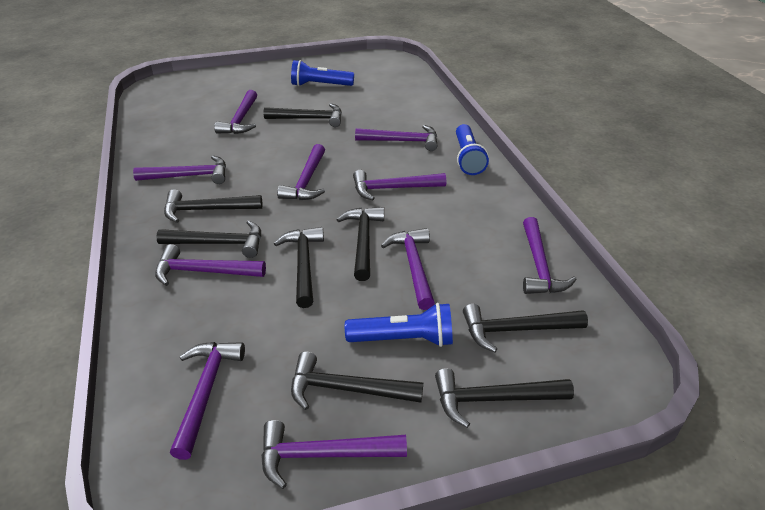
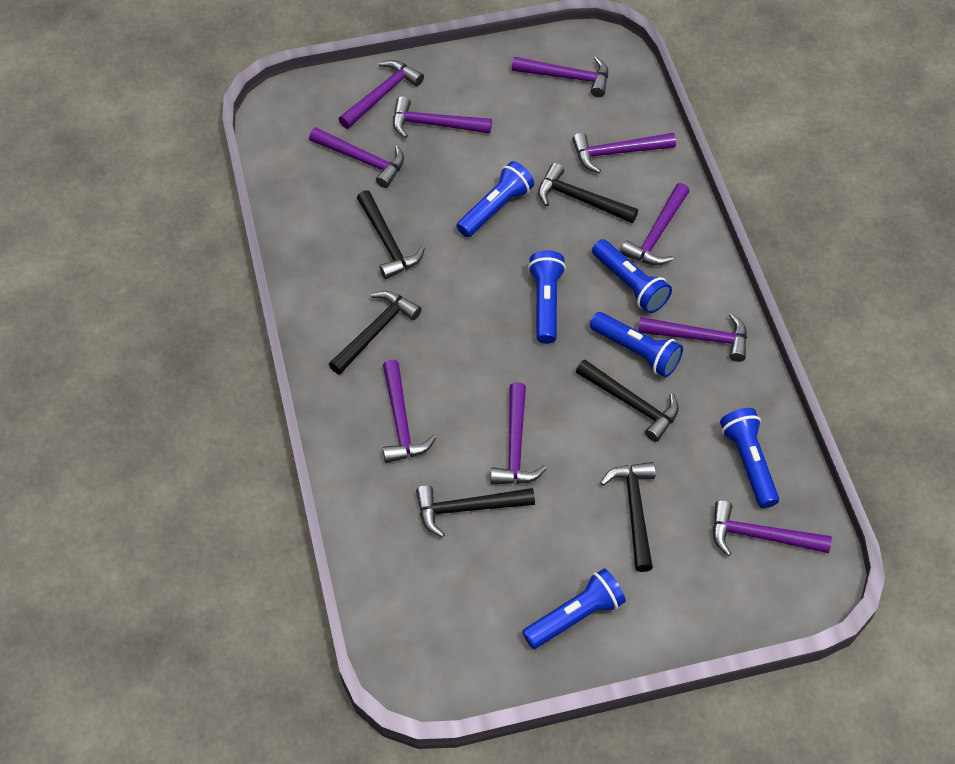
black hammer: 8 -> 6
blue flashlight: 3 -> 6

